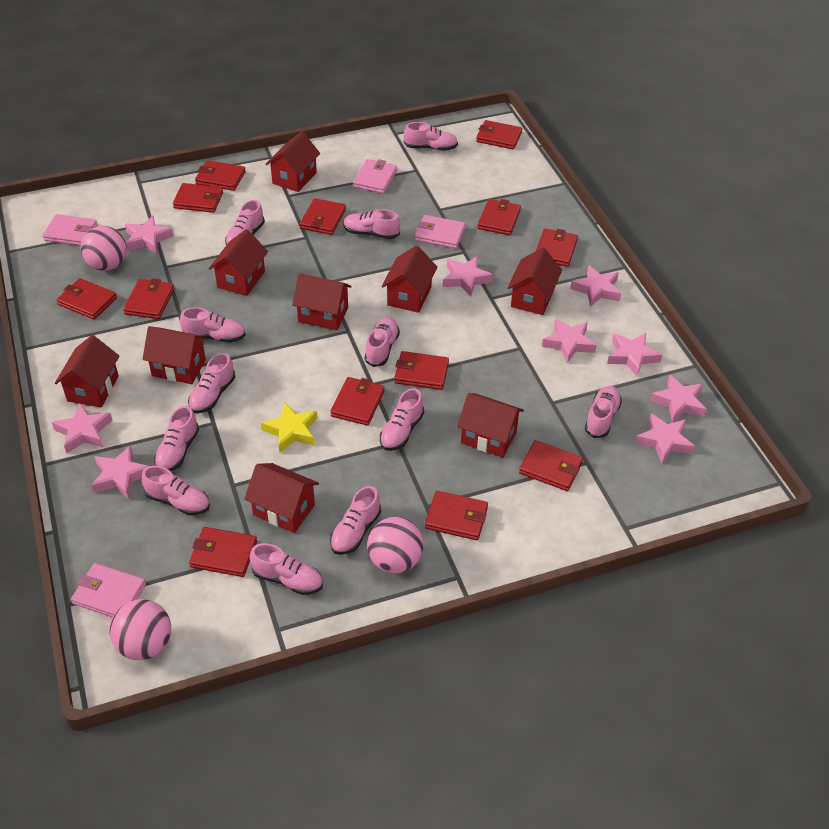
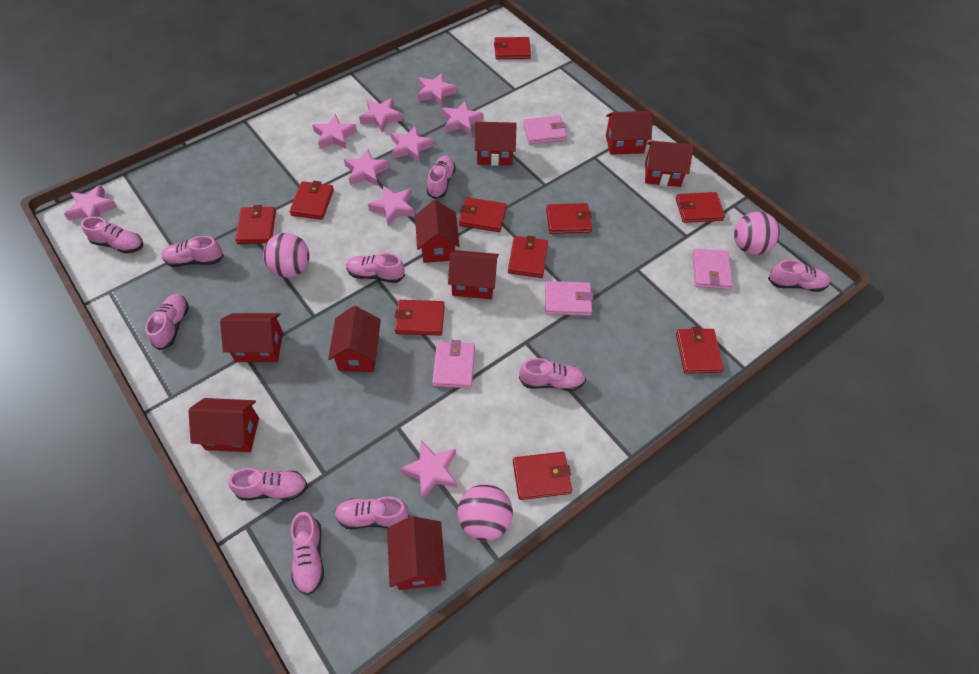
pink shoe: 12 -> 10
red wallet: 13 -> 10
yellow star: 1 -> 0

